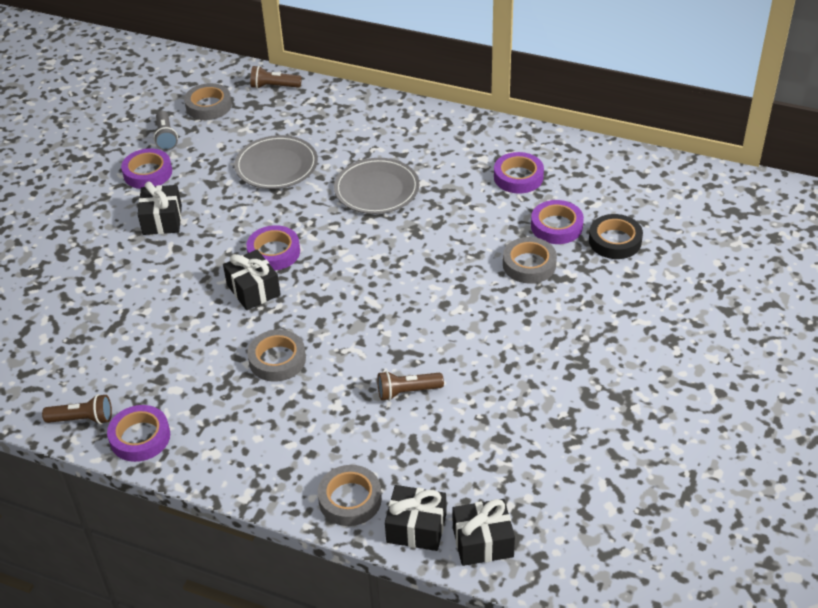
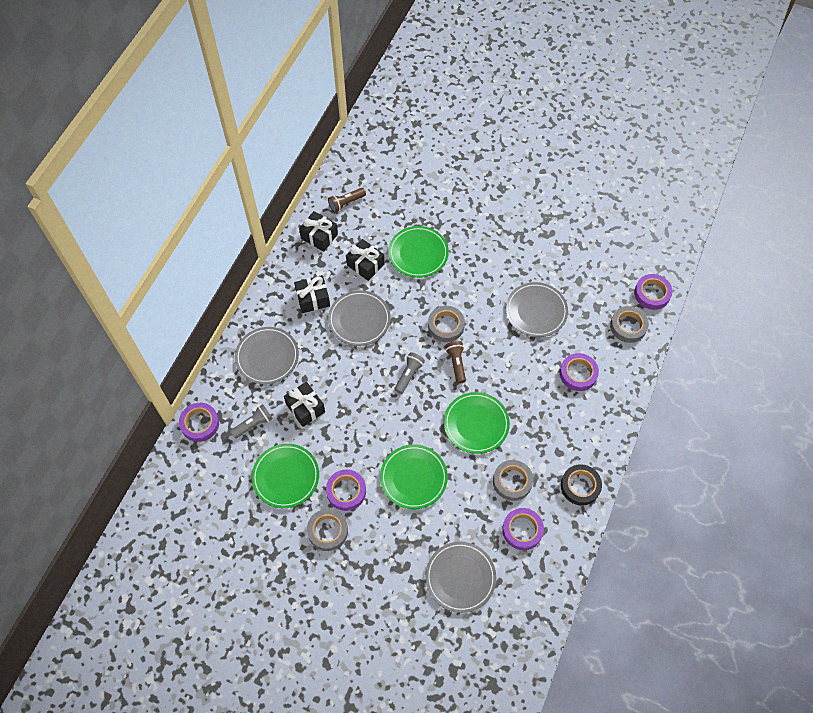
brown flashlight: 3 -> 2
green plate: 0 -> 4
grey flashlight: 1 -> 2
grey plate: 2 -> 4

